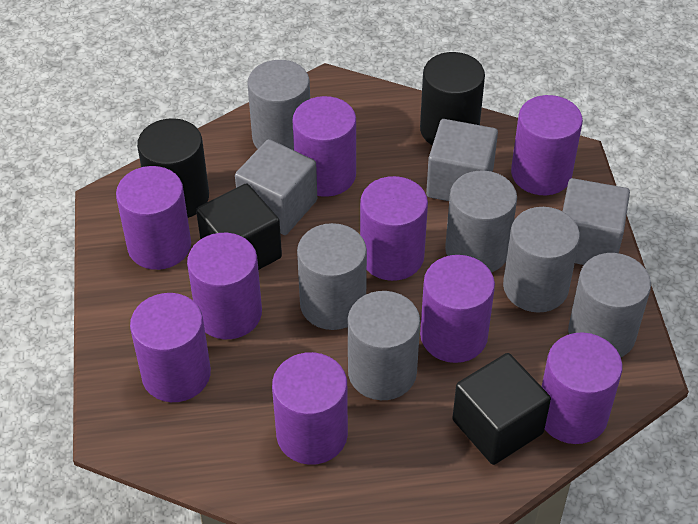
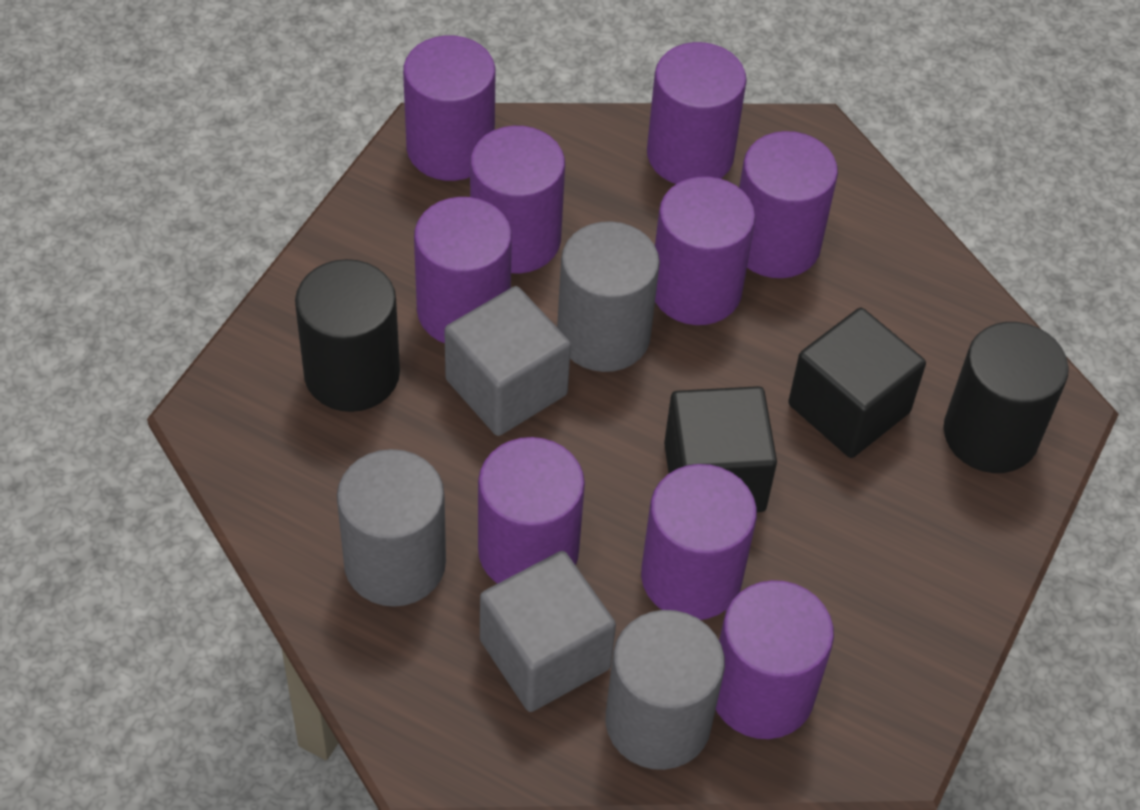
grey cube: 3 -> 2
grey cylinder: 6 -> 3

